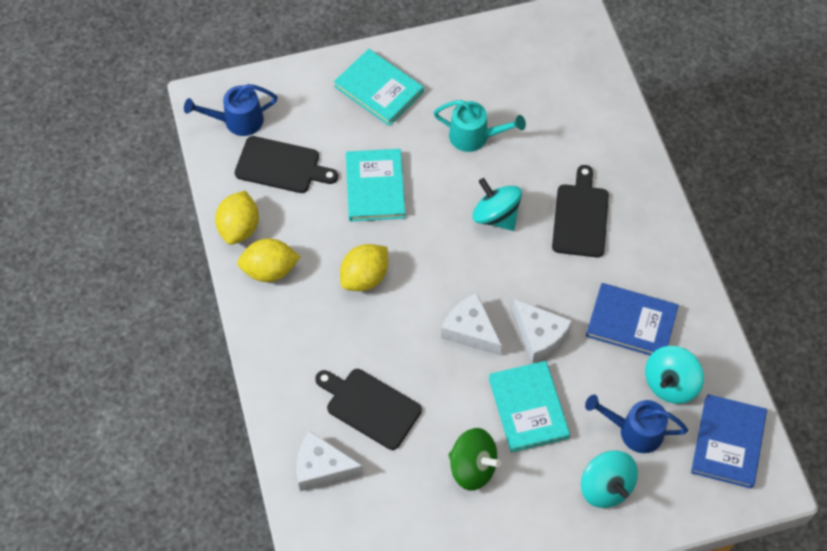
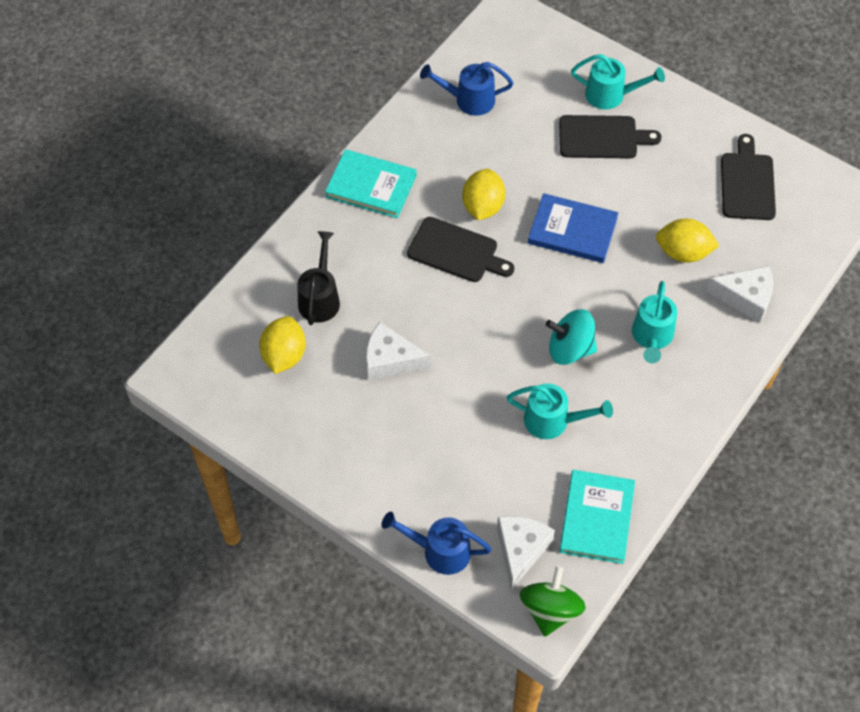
black watering can: 0 -> 1
blue book: 2 -> 1
turquoise book: 3 -> 2
turquoise spinning top: 3 -> 1
turquoise watering can: 1 -> 3

